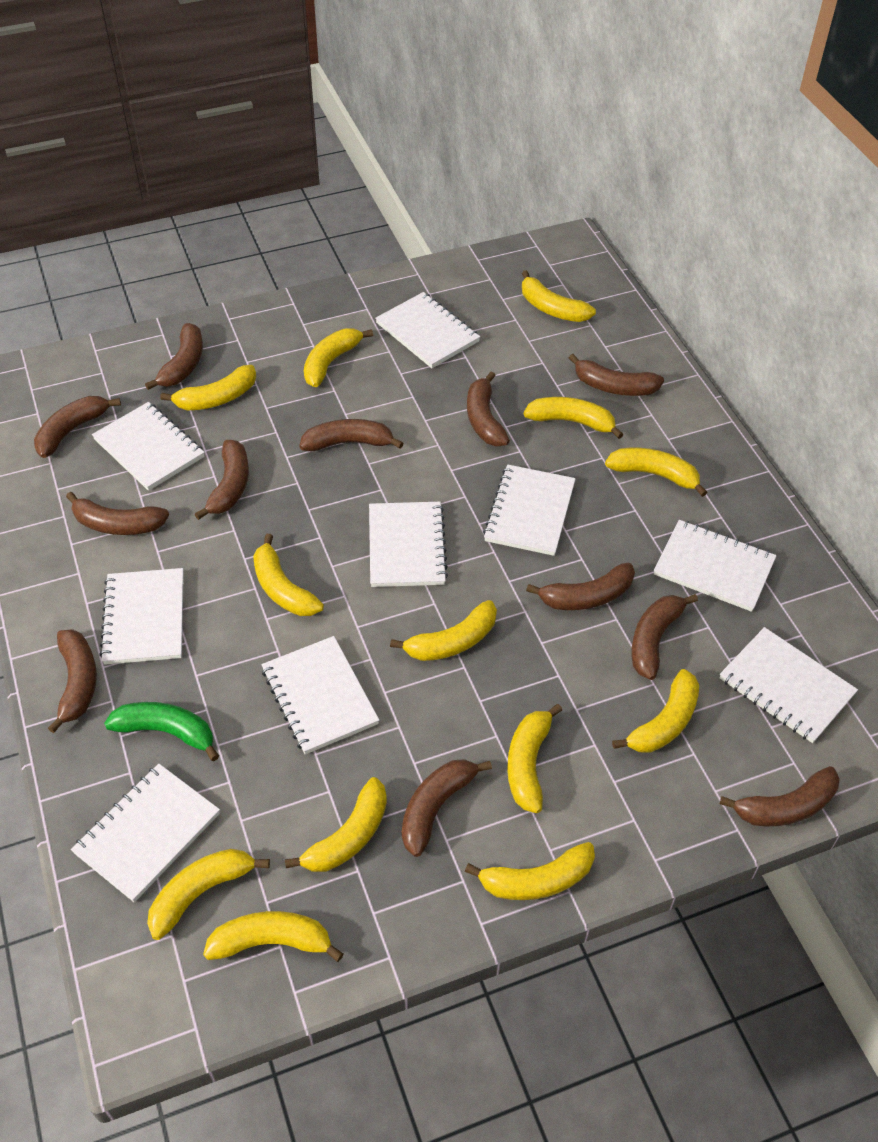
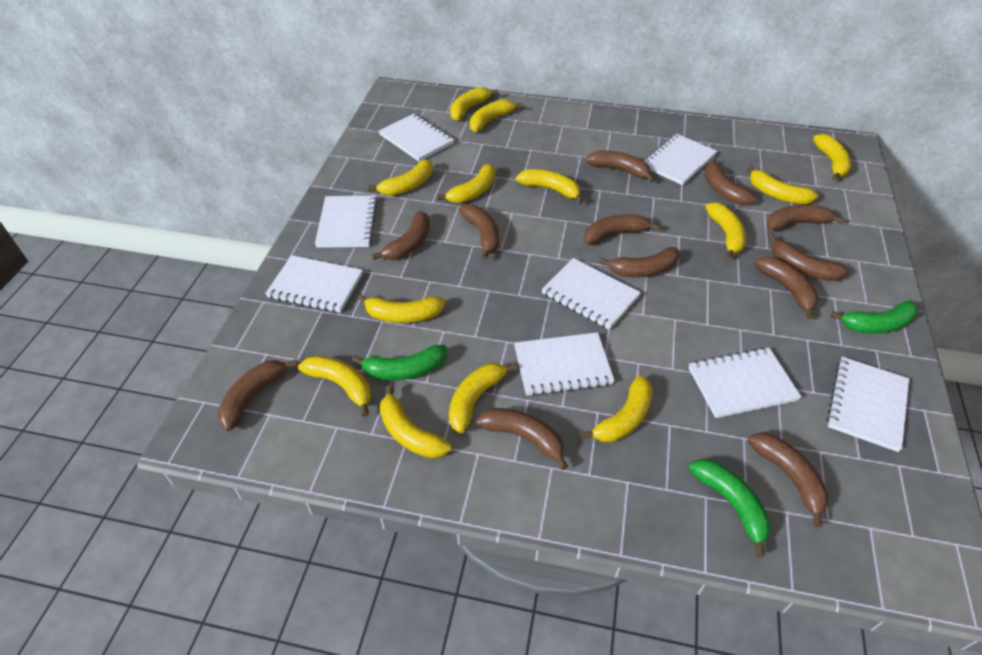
green banana: 1 -> 3
white notebook: 9 -> 8

